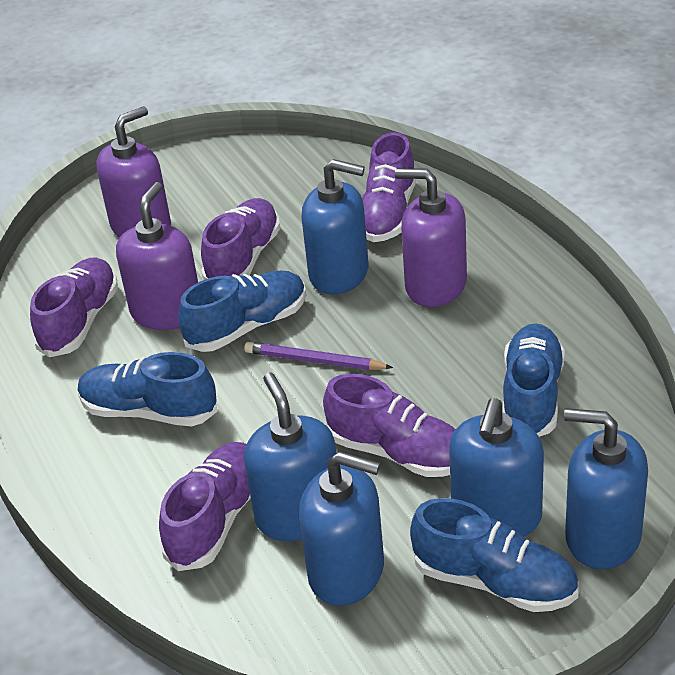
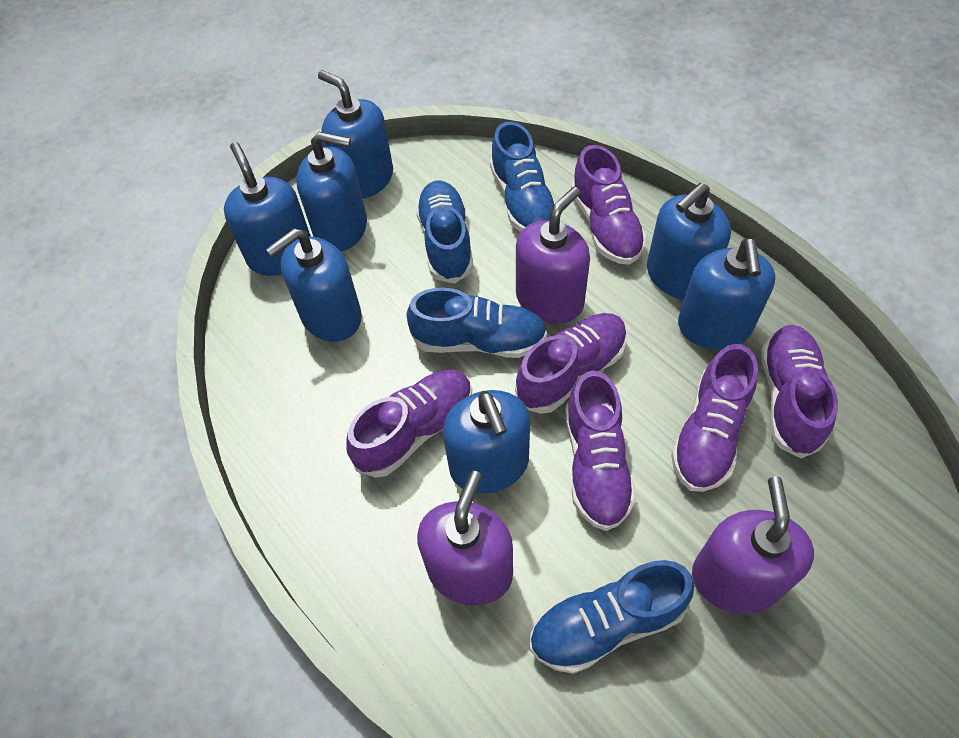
blue soap dispenser: 5 -> 7
purple pencil: 1 -> 0
purple shoe: 5 -> 6

